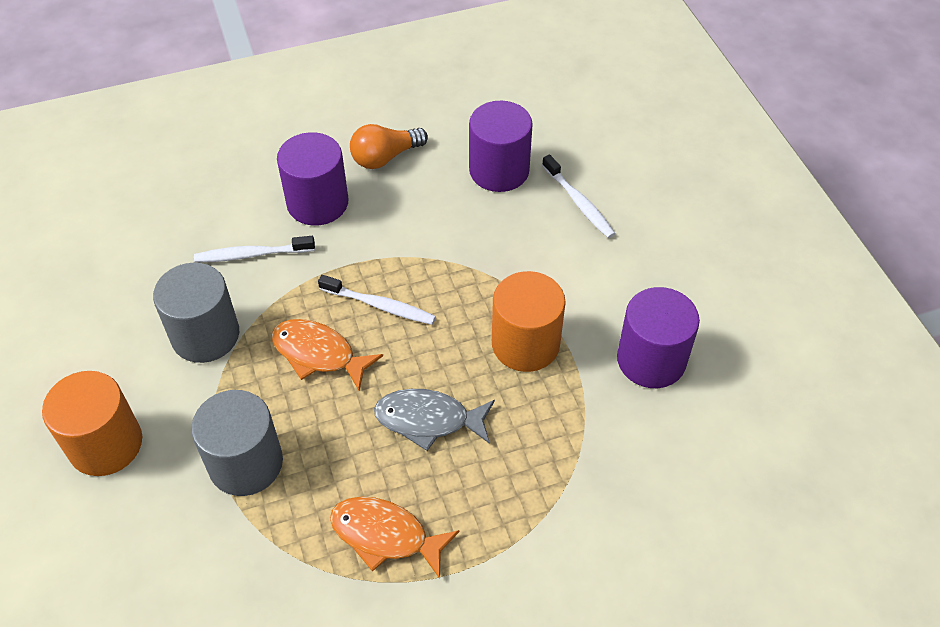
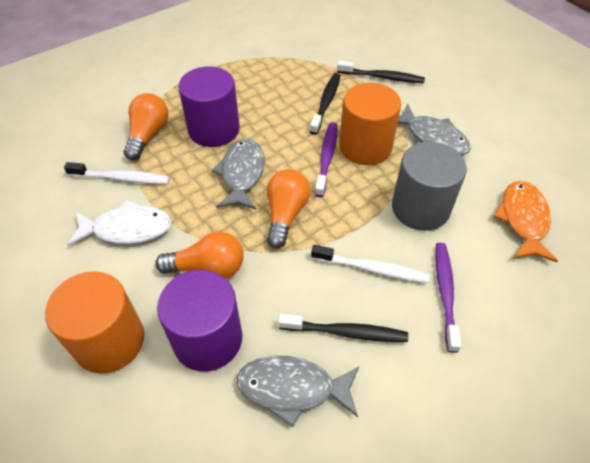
black toothbrush: 0 -> 3
grey cylinder: 2 -> 1
grey fish: 1 -> 3
orange fish: 2 -> 1
orange light bulb: 1 -> 3
purple cylinder: 3 -> 2
purple toothbrush: 0 -> 2
white fish: 0 -> 1
white toothbrush: 3 -> 2

